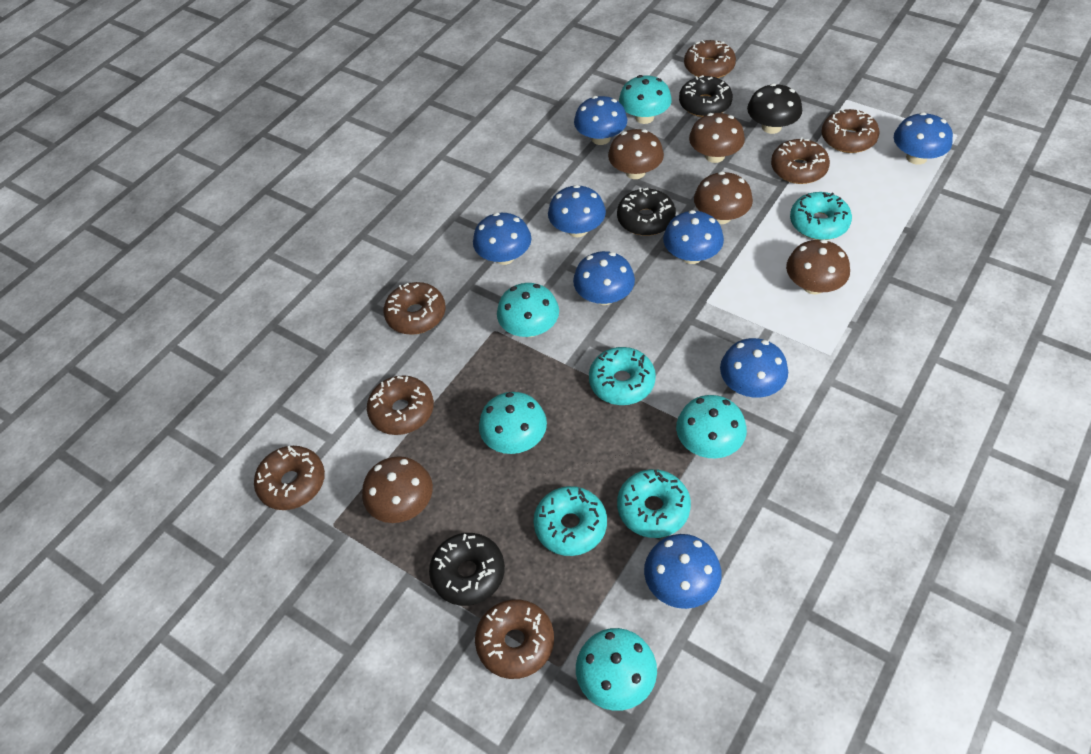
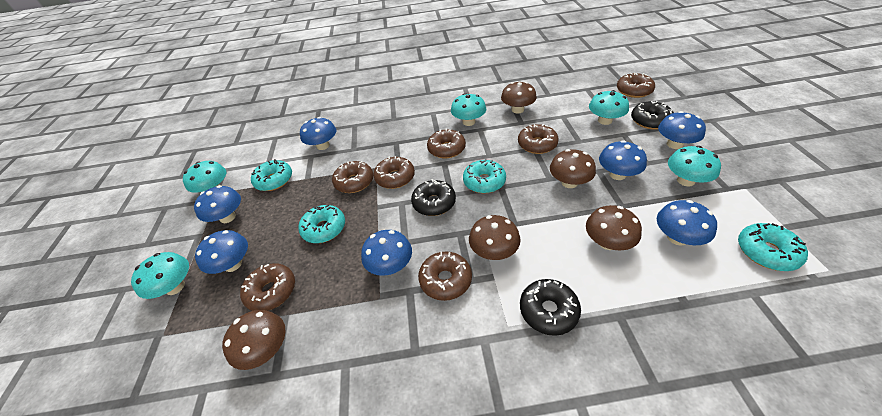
black mushroom: 1 -> 0
blue mushroom: 8 -> 7

